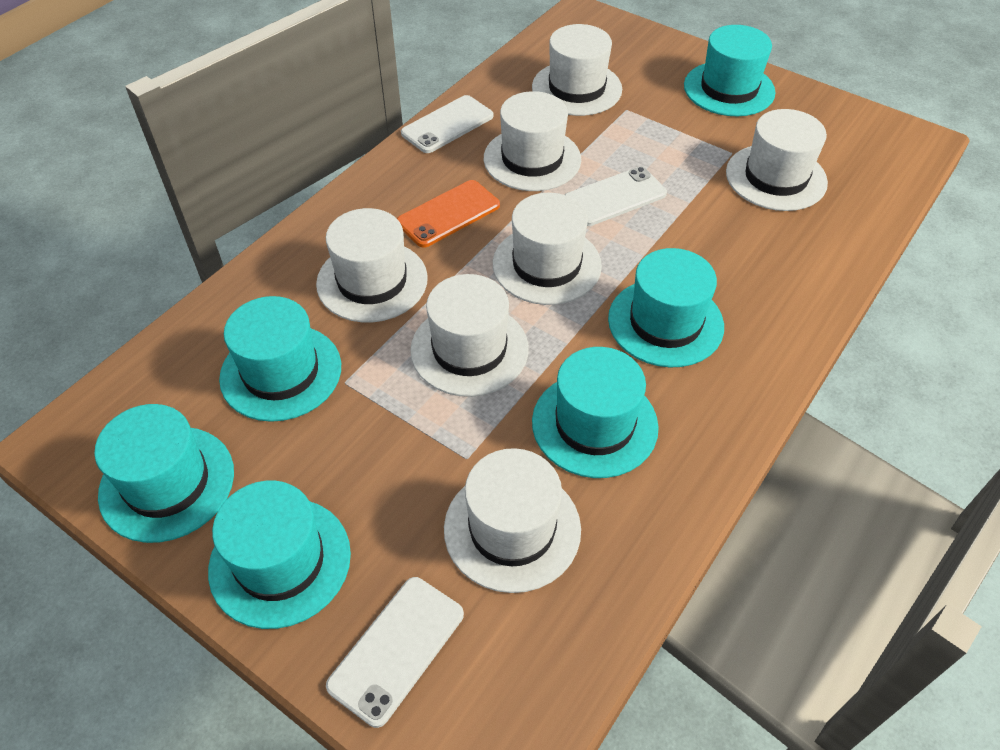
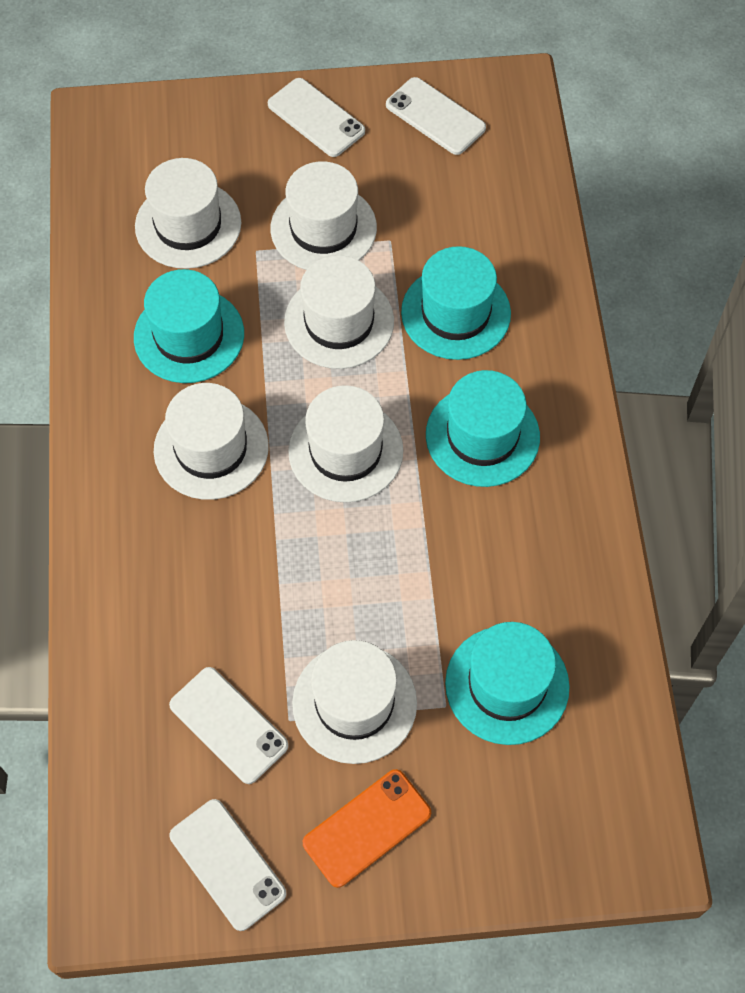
turquoise hat: 6 -> 4
white hat: 7 -> 6
white phone: 3 -> 4

